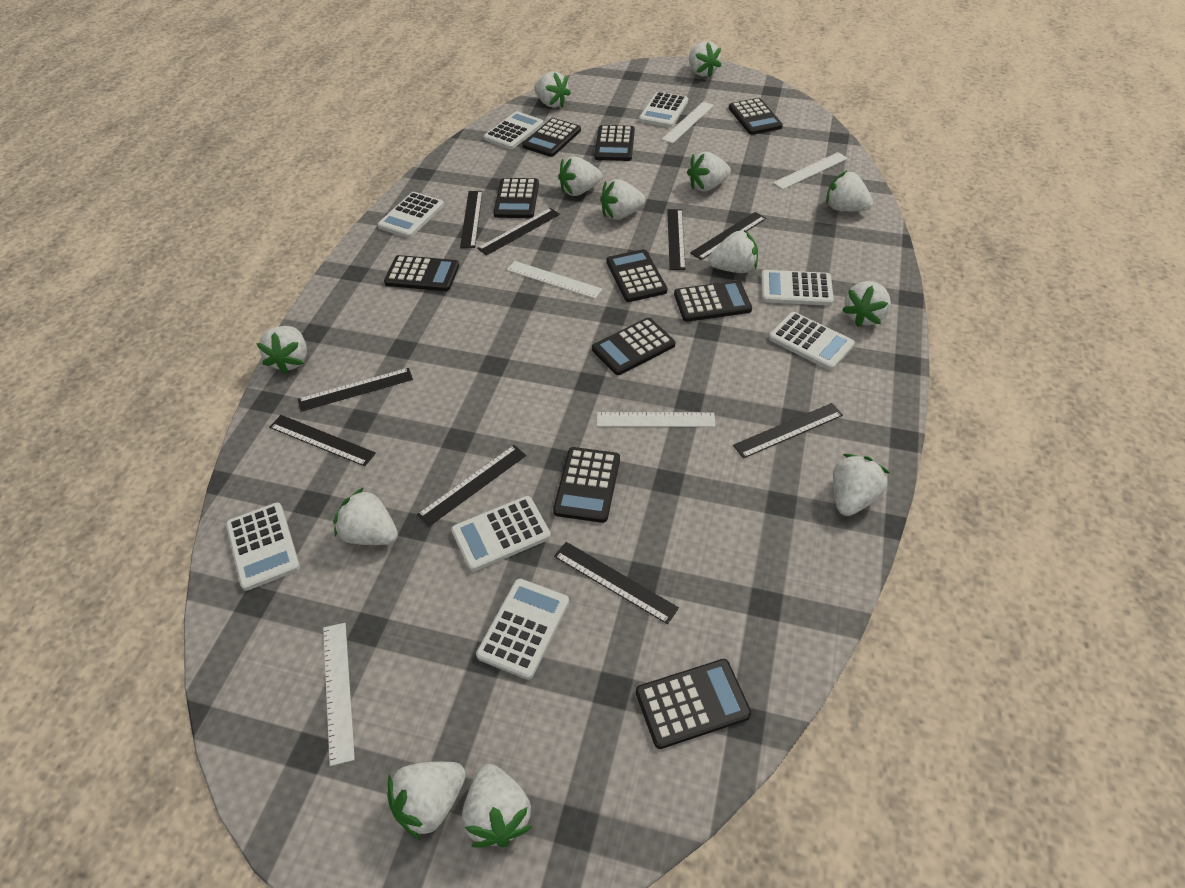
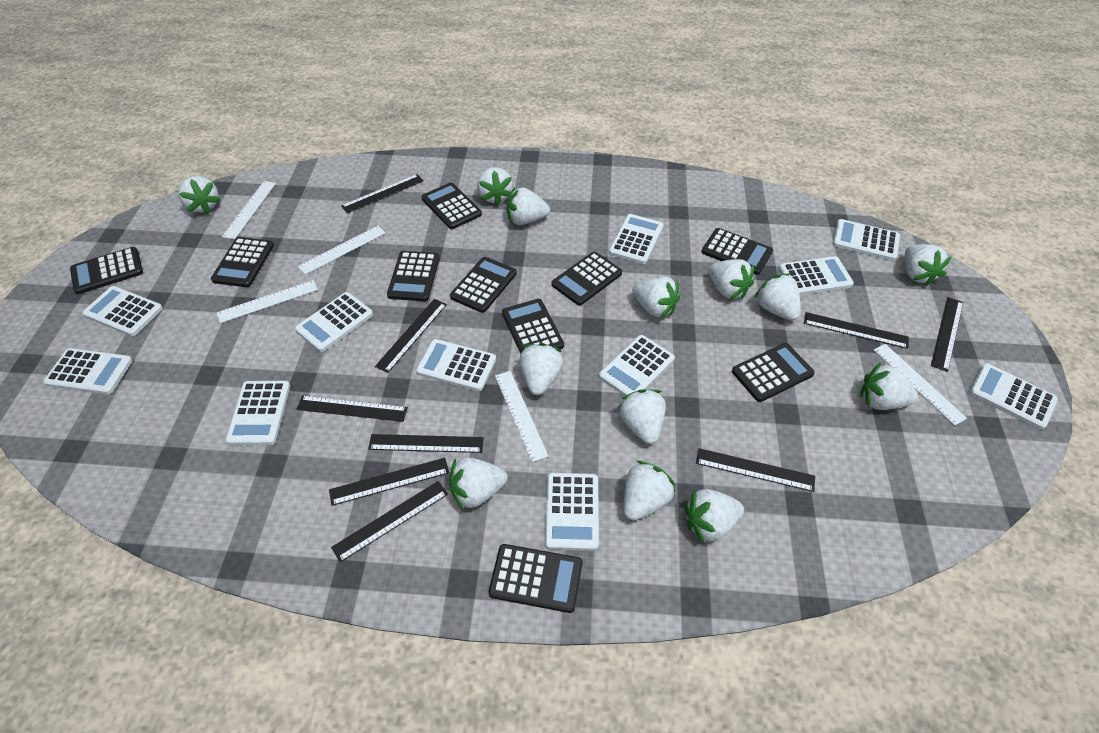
white calculator: 8 -> 11

